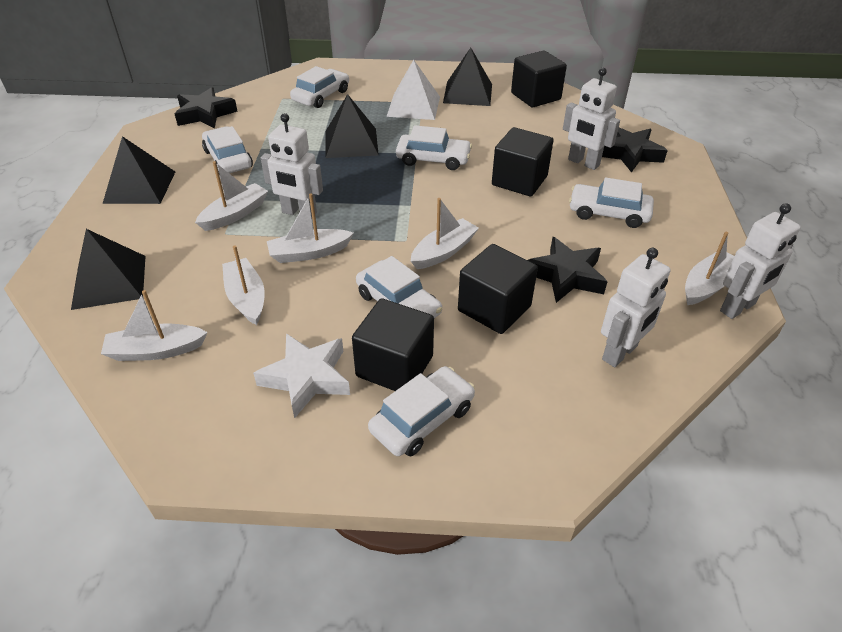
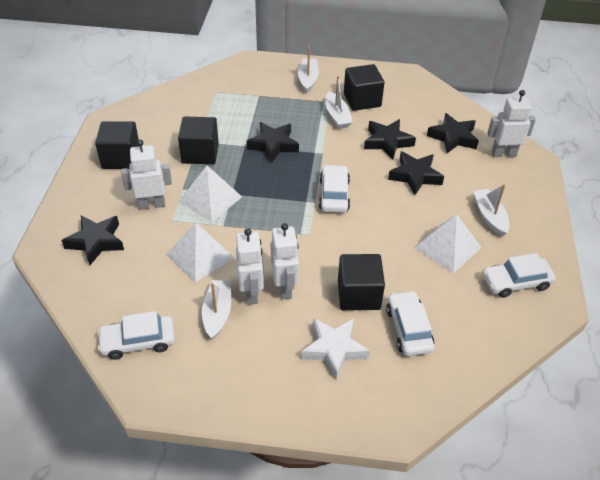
black pyramid: 4 -> 0
black star: 3 -> 5
white boat: 6 -> 4
white car: 6 -> 4
white pyramid: 1 -> 3

